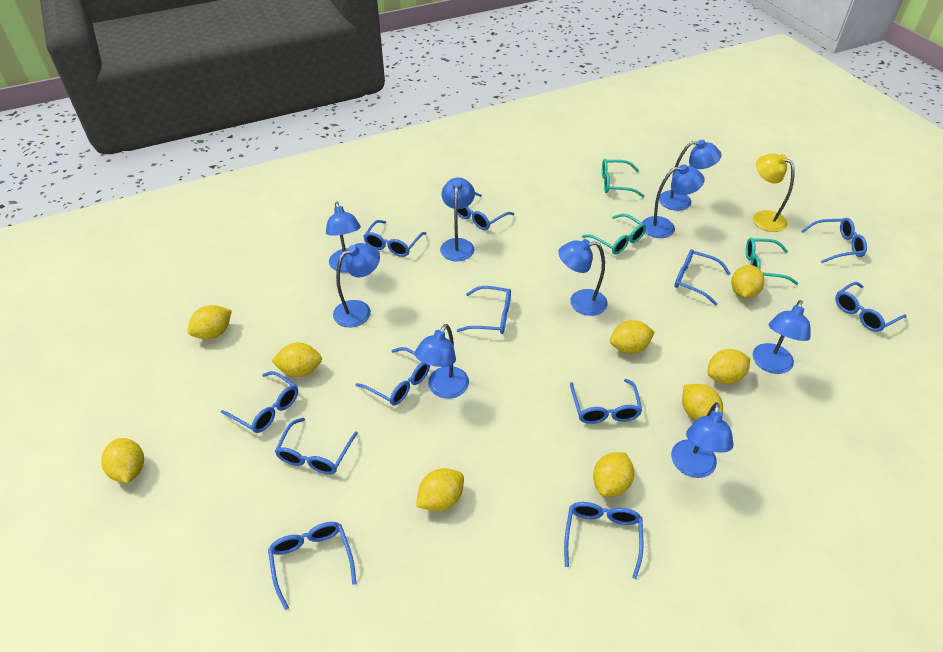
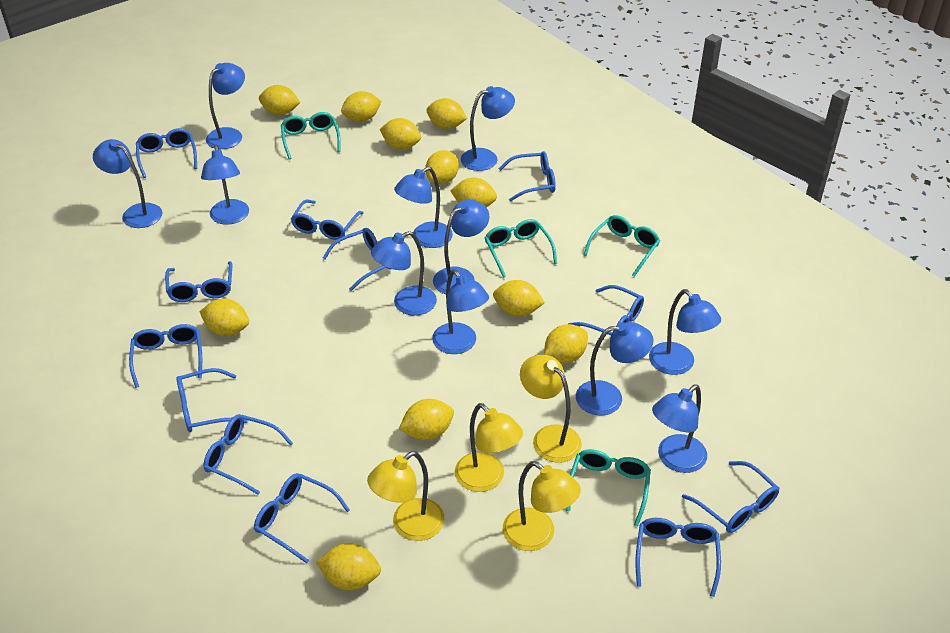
blue lamp: 9 -> 11
turquoise glasses: 3 -> 4
yellow lamp: 1 -> 4
yellow lemon: 9 -> 11

